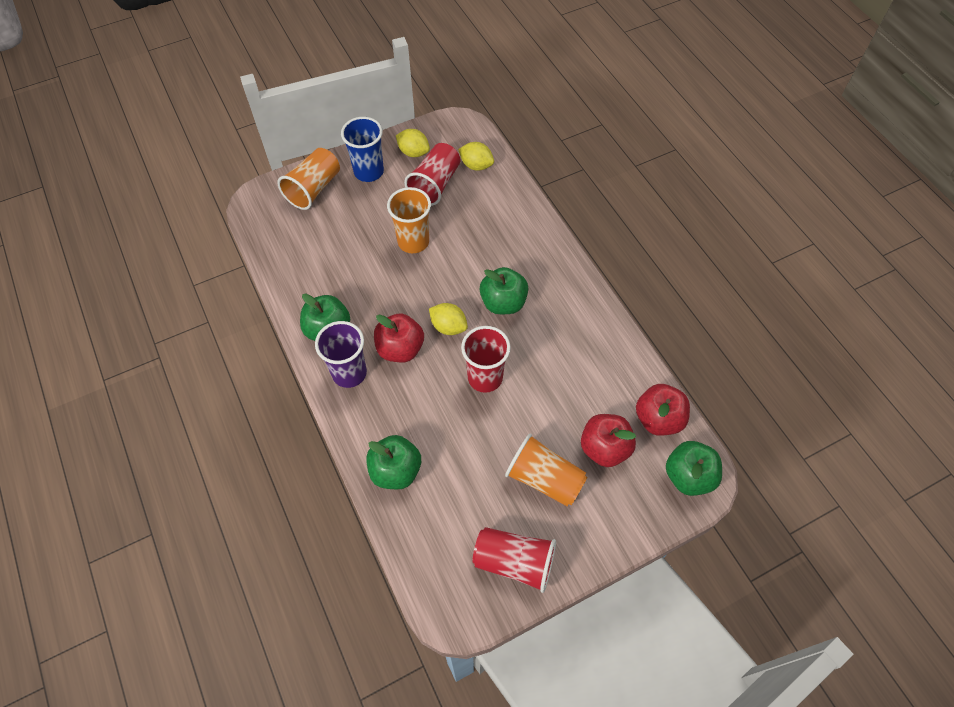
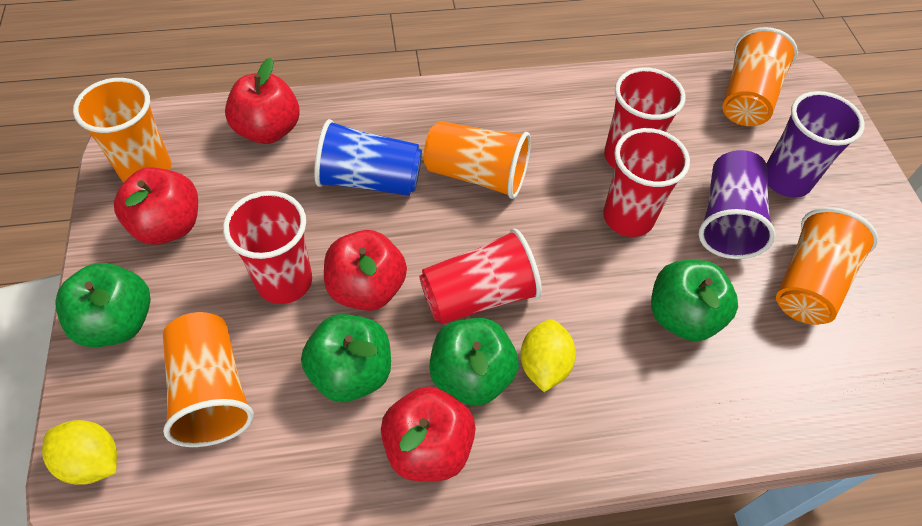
orange cup: 3 -> 5
purple cup: 1 -> 2
red apple: 3 -> 4
red cup: 3 -> 4
yellow lemon: 3 -> 2

